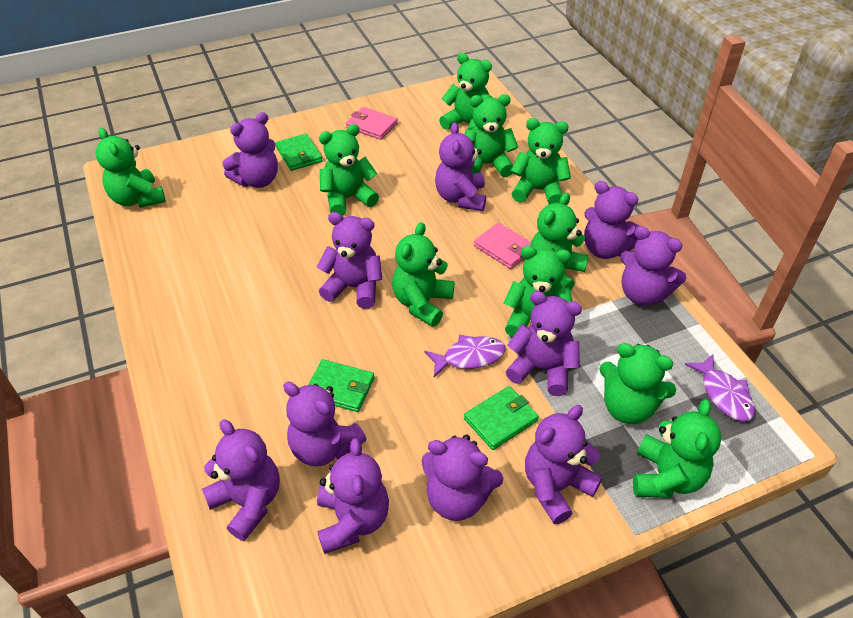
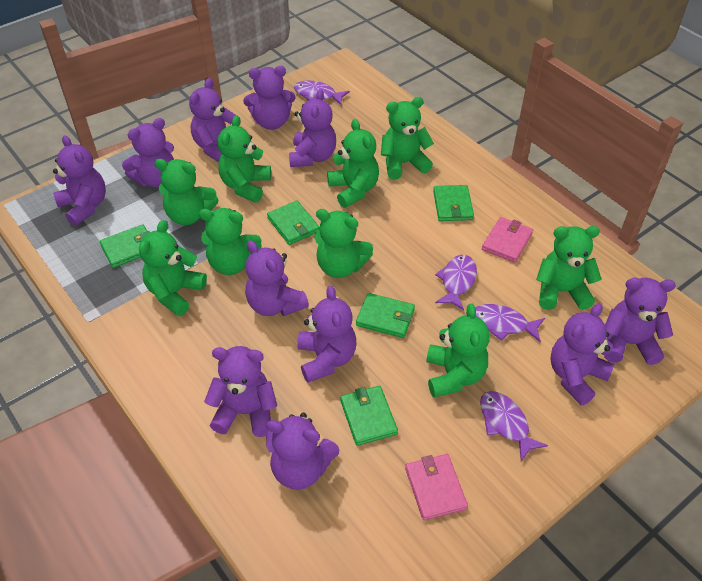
green teddy bear: 10 -> 9
green wallet: 3 -> 5
purple fish: 2 -> 4

